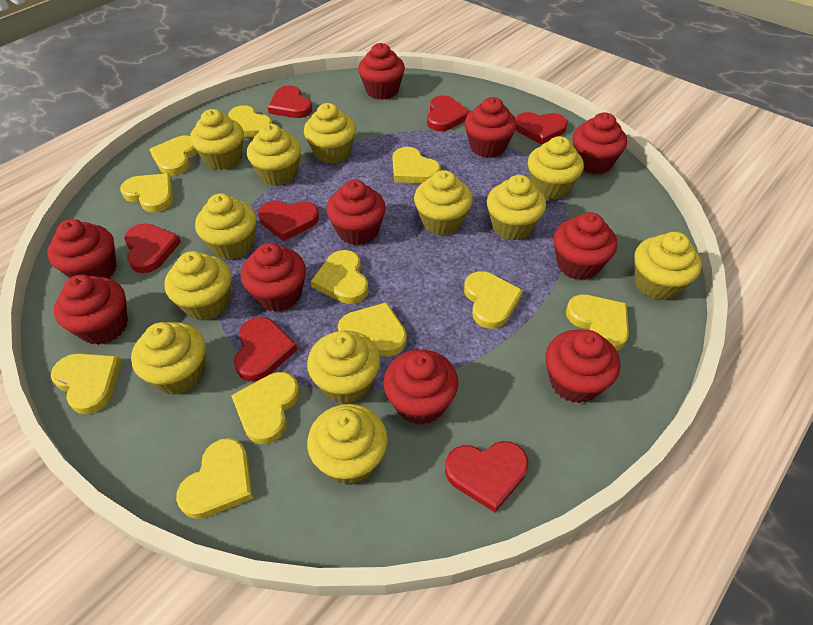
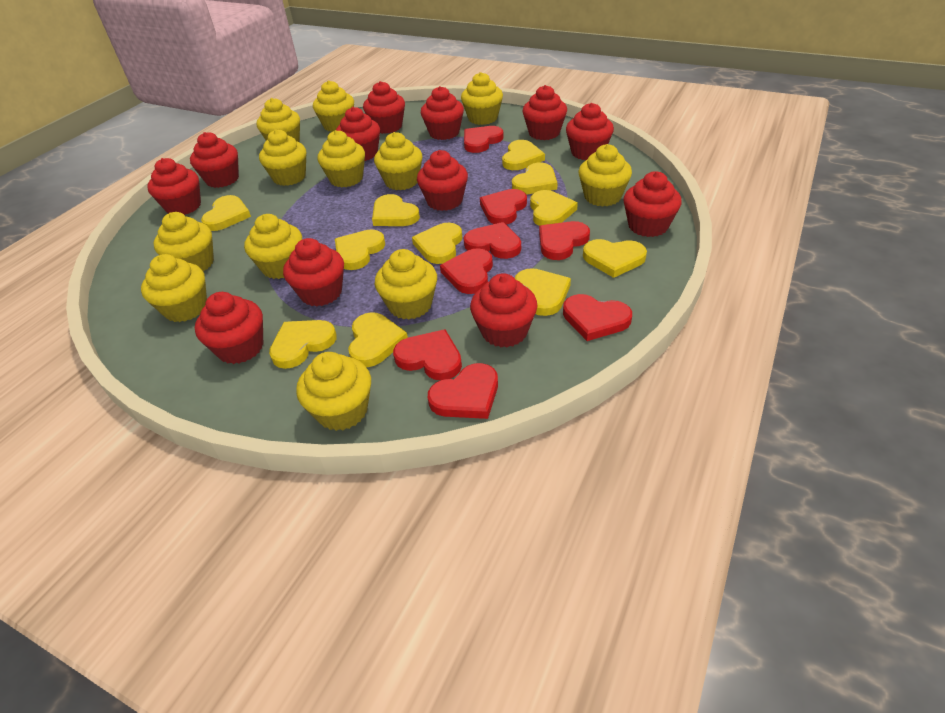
red cupcake: 10 -> 12
red heart: 7 -> 8

